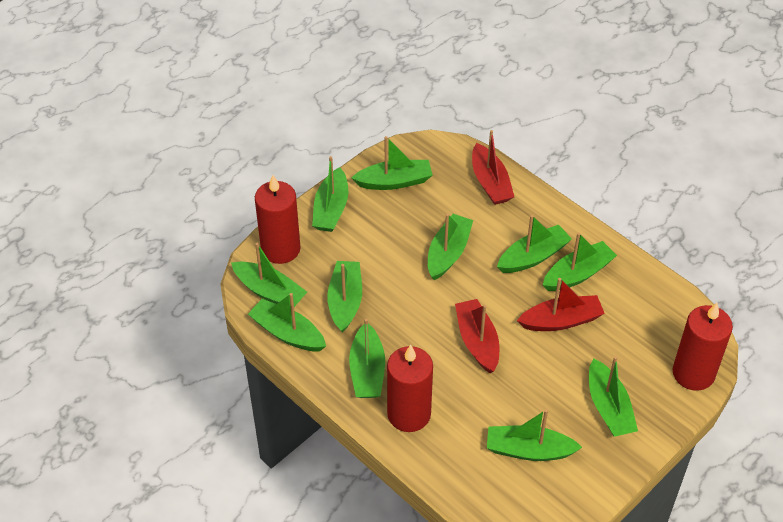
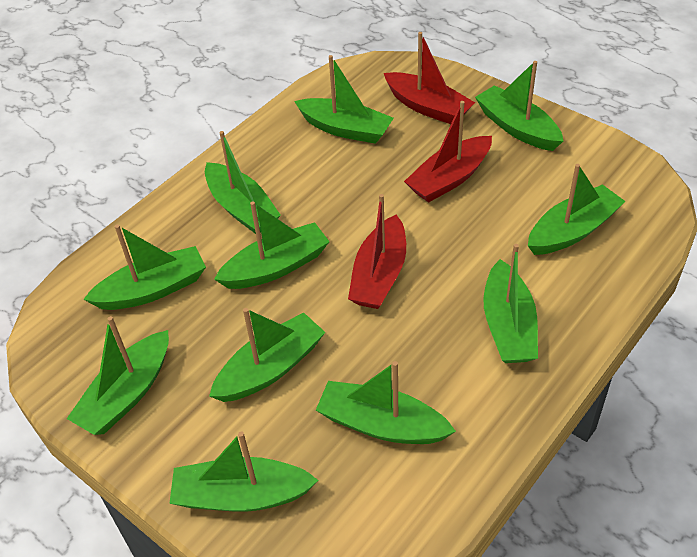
red candle: 3 -> 0

